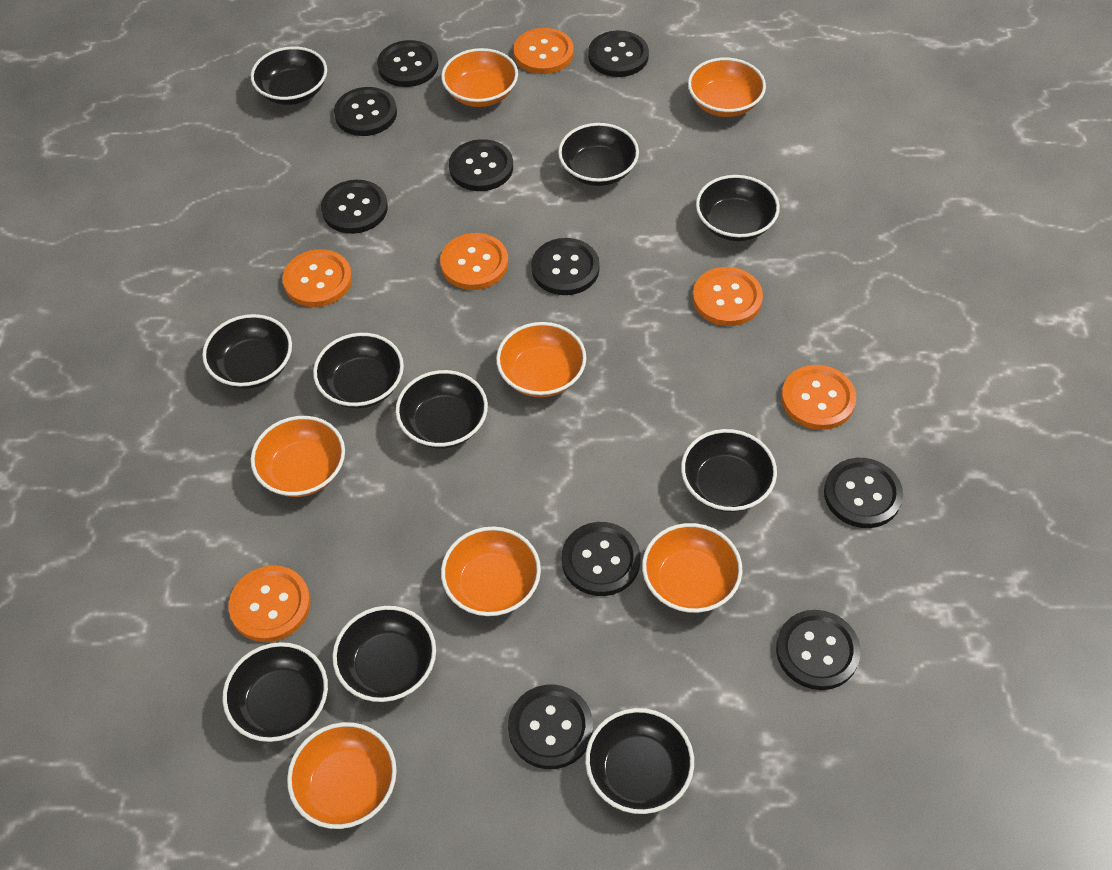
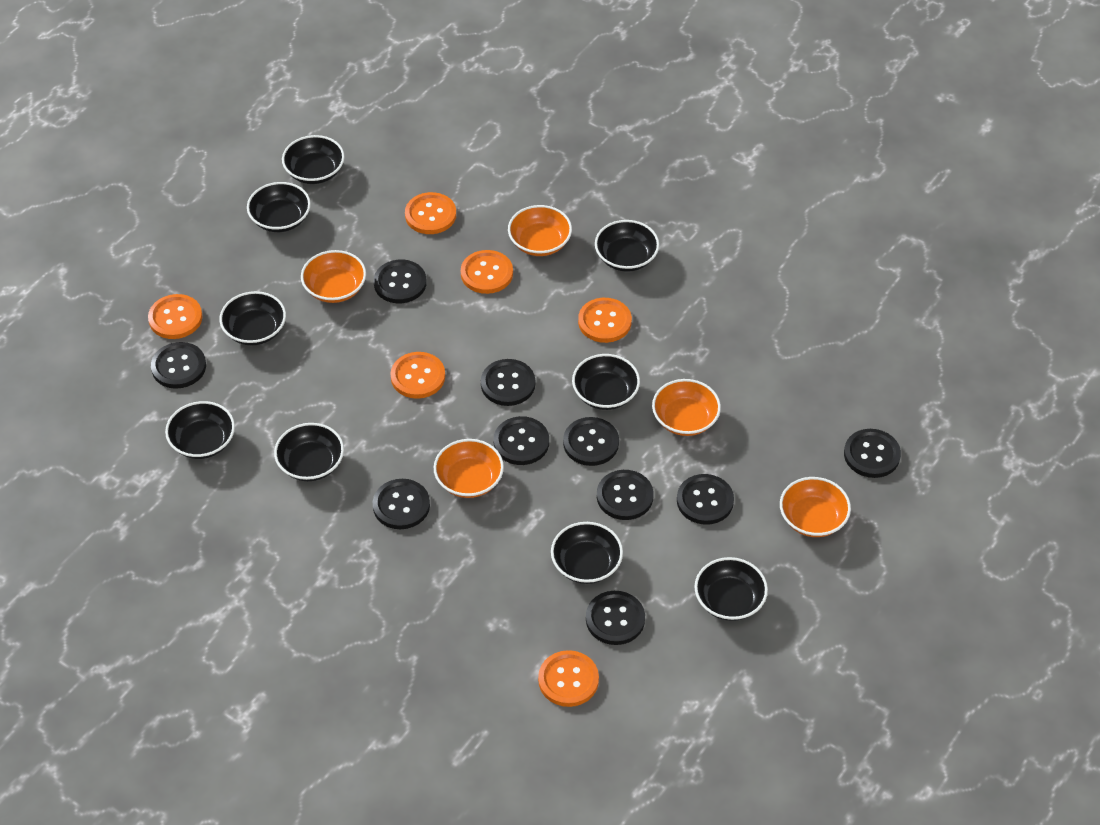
black bowl: 10 -> 9
orange bowl: 7 -> 5

